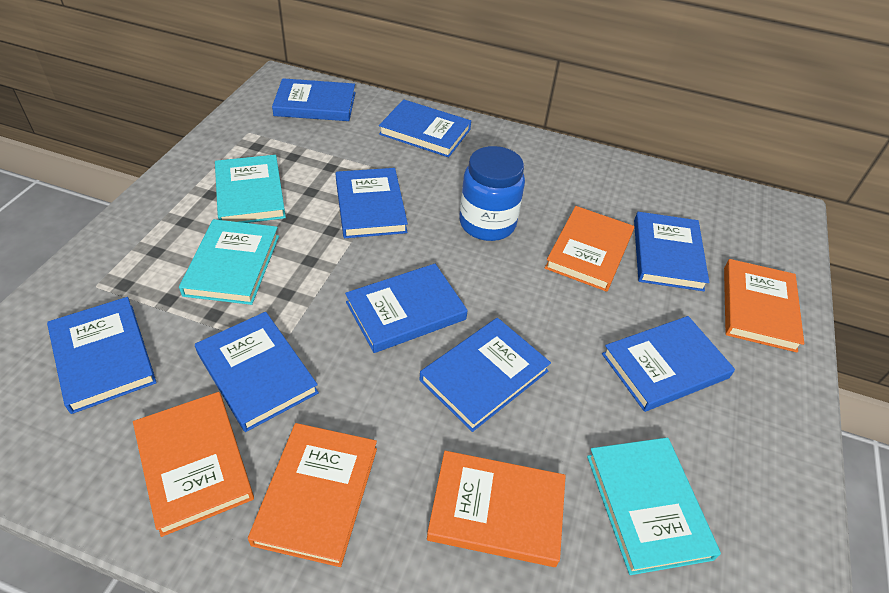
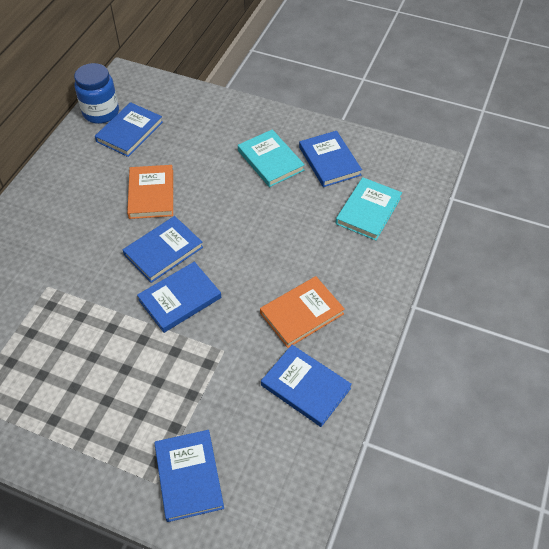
blue book: 9 -> 6
orange book: 5 -> 2
turquoise book: 3 -> 2

